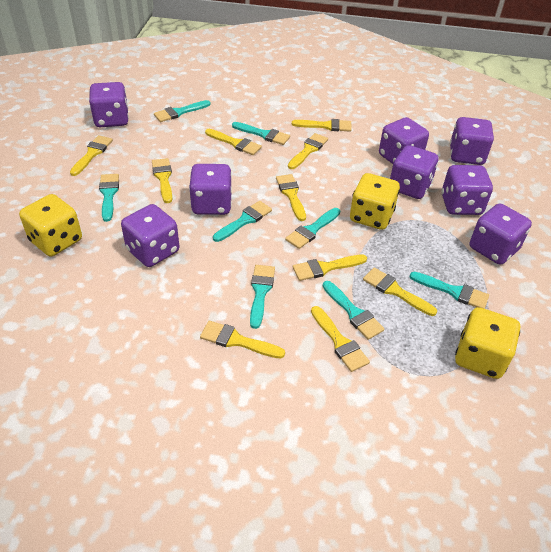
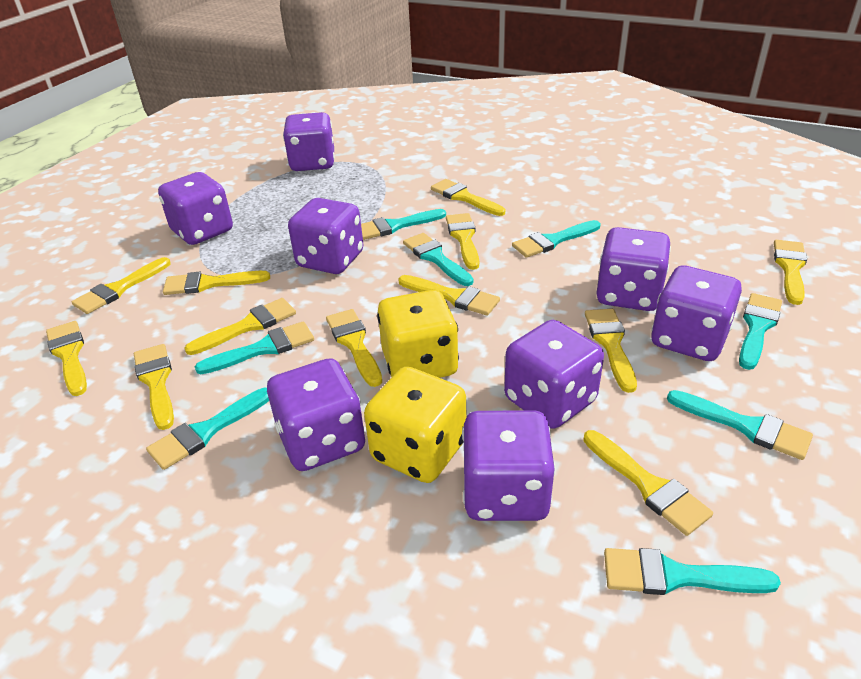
yellow brush: 10 -> 12
yellow dice: 3 -> 2

